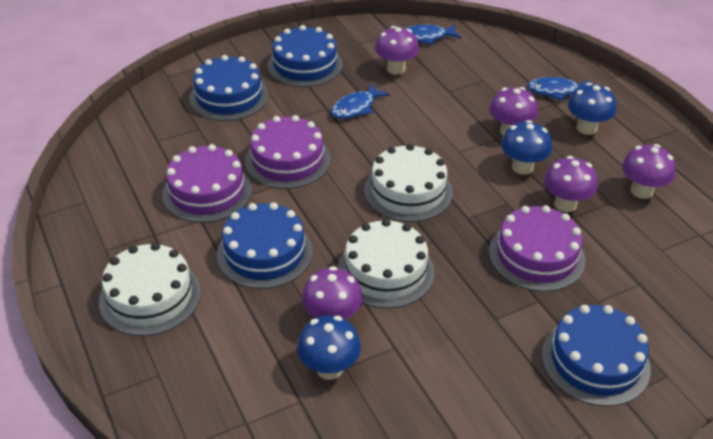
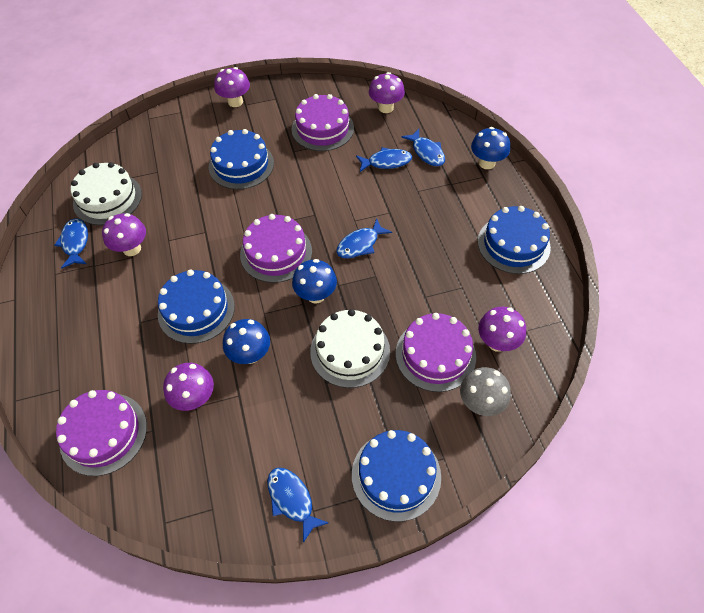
blue fish: 3 -> 5
grey mushroom: 0 -> 1
purple cake: 3 -> 4
white cake: 3 -> 2

